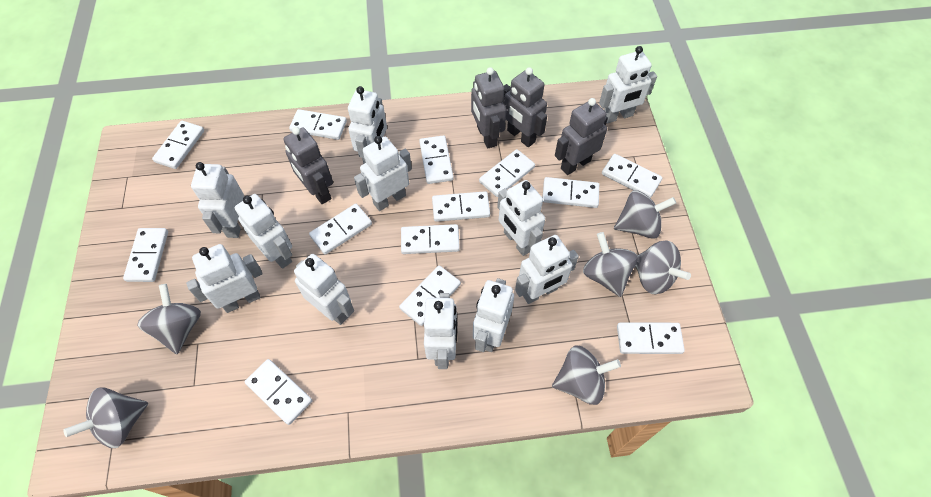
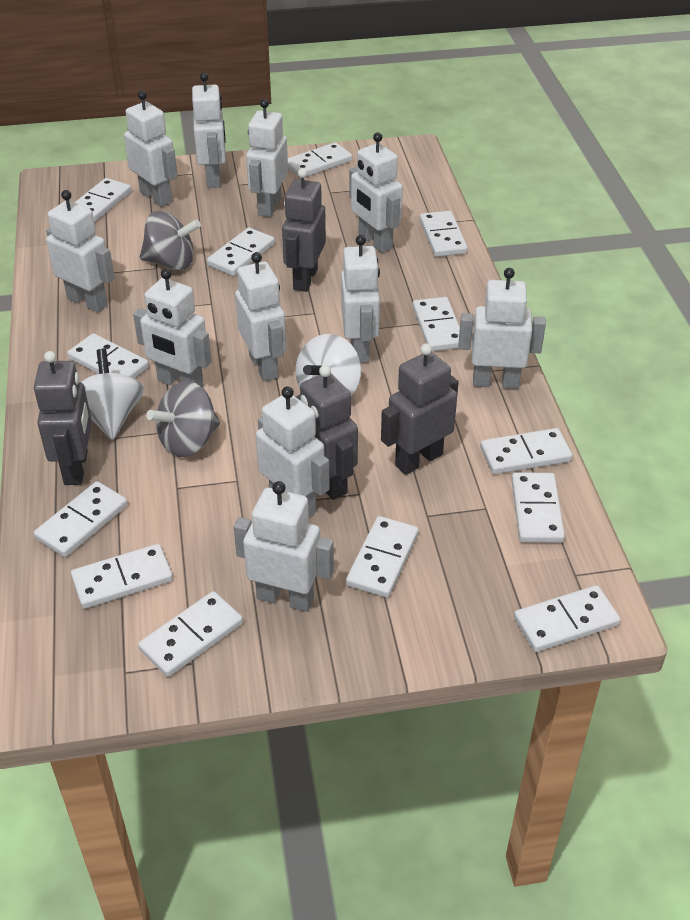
grey spinning top: 6 -> 2
white spinning top: 0 -> 2

